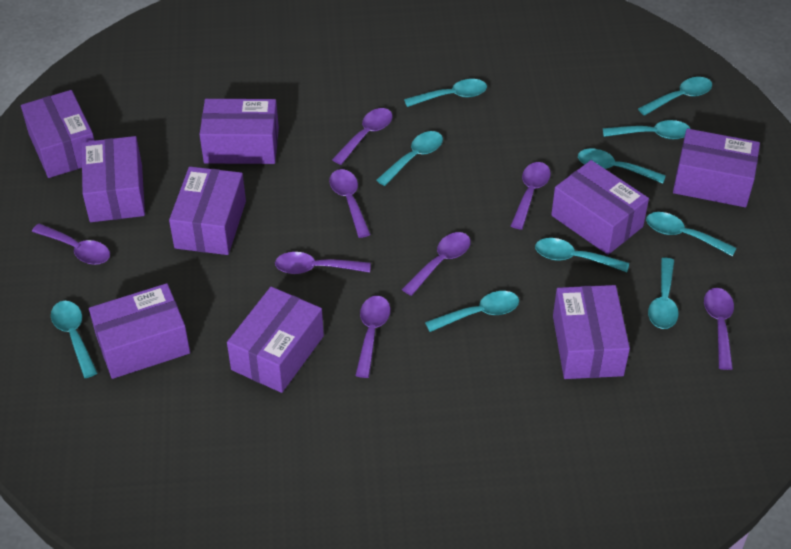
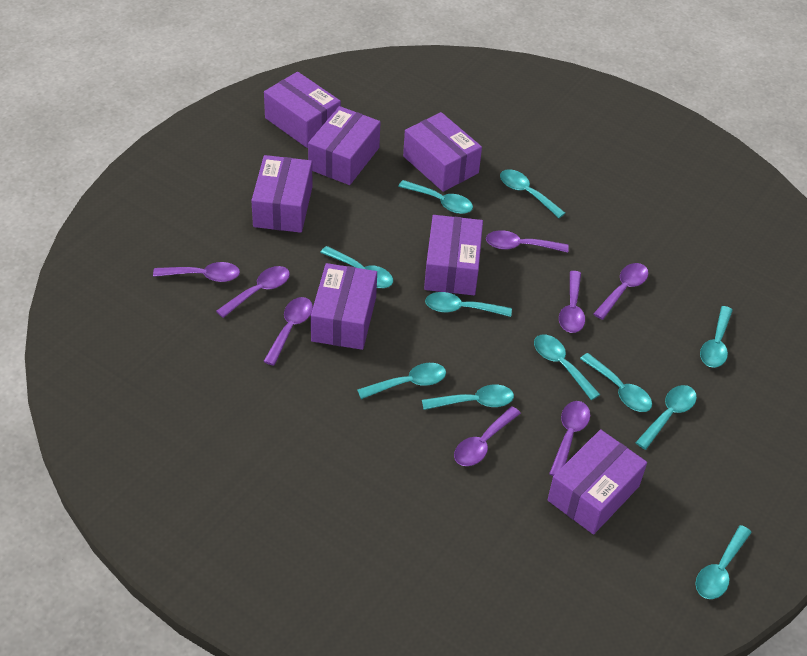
purple box: 9 -> 7
turquoise spoon: 10 -> 11

